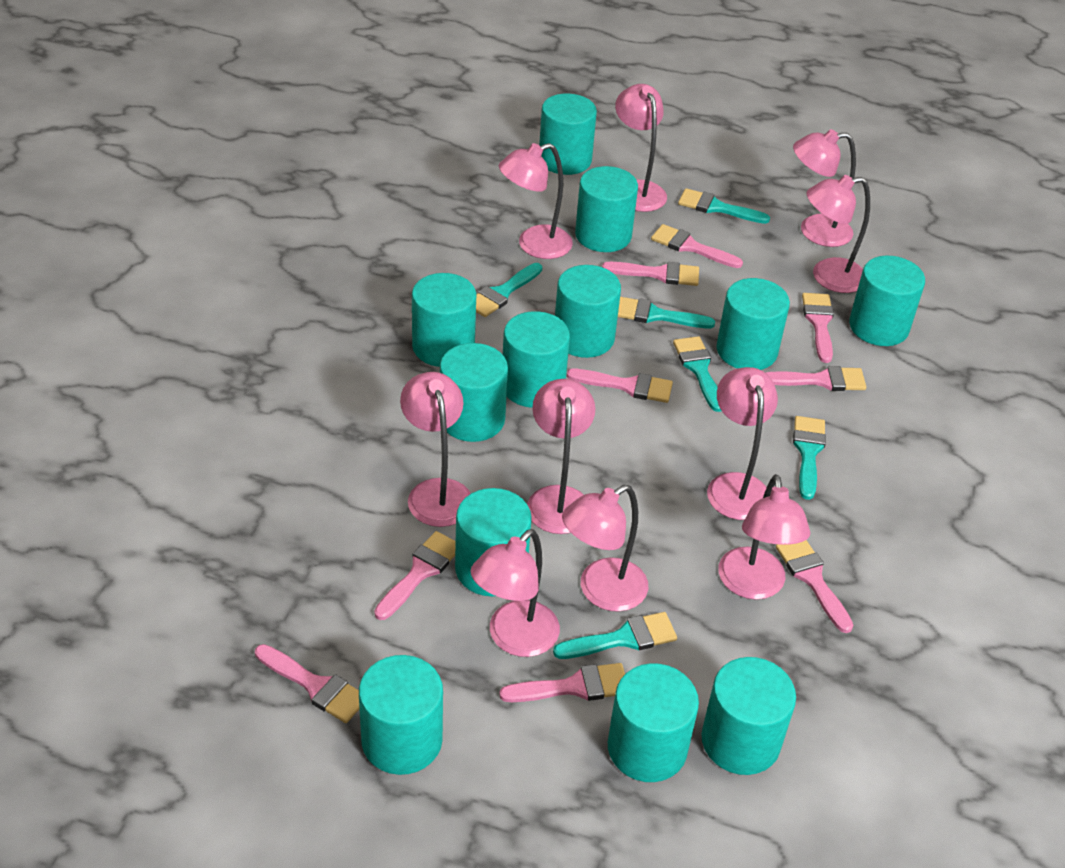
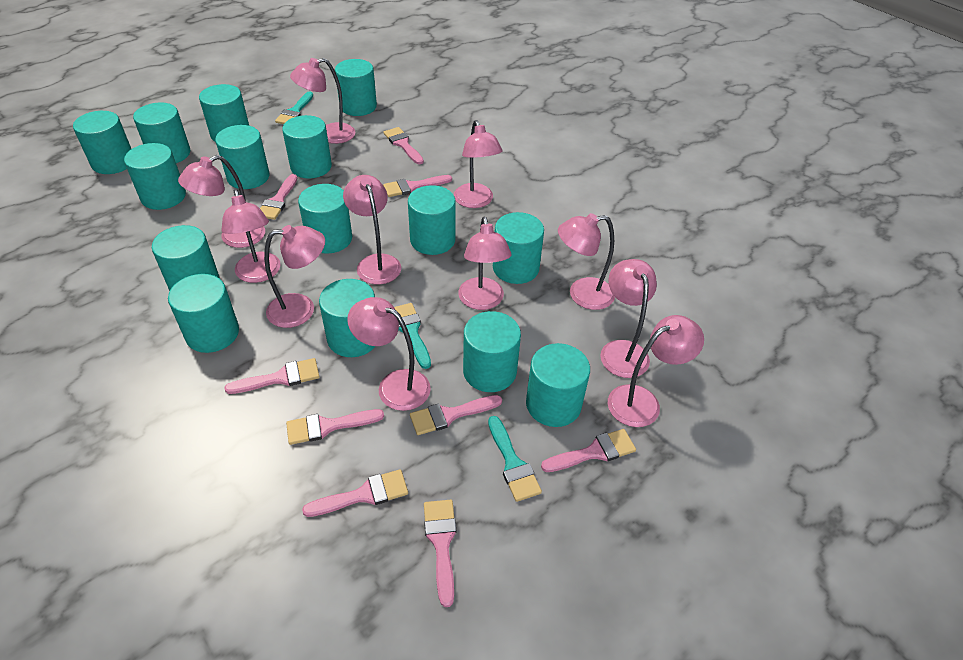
pink lamp: 10 -> 11
turquoise brush: 6 -> 3
turquoise cylinder: 12 -> 15

